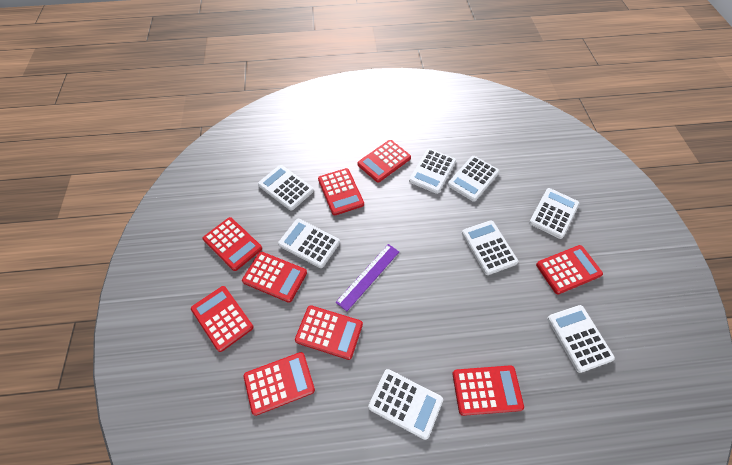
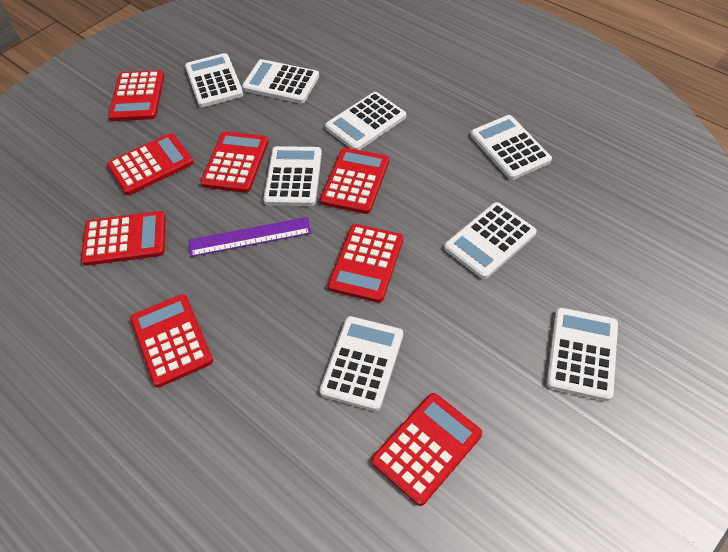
red calculator: 9 -> 8

